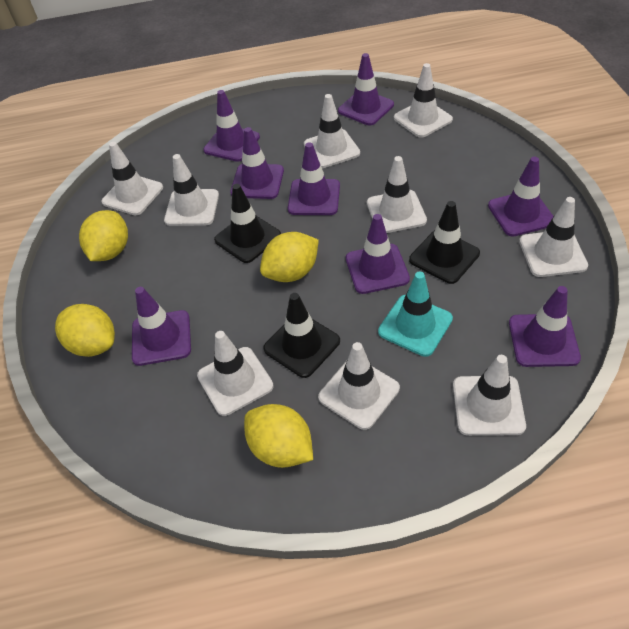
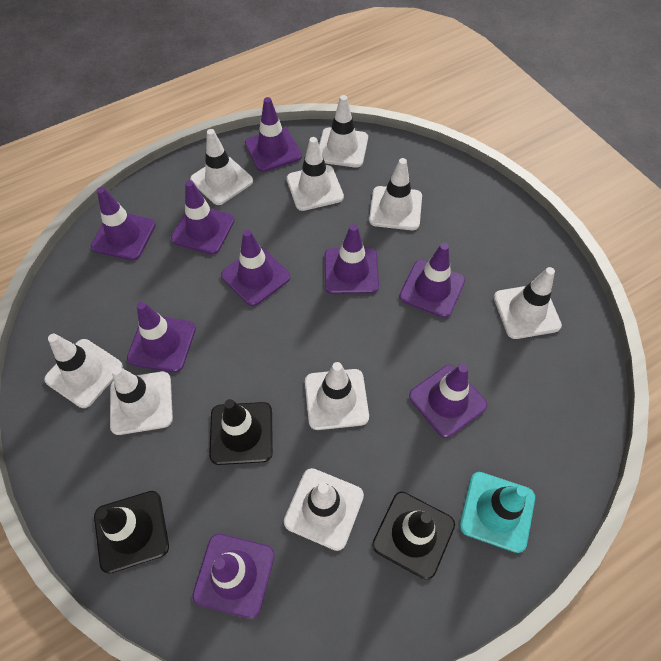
purple traffic cone: 8 -> 9
yellow lemon: 4 -> 0

